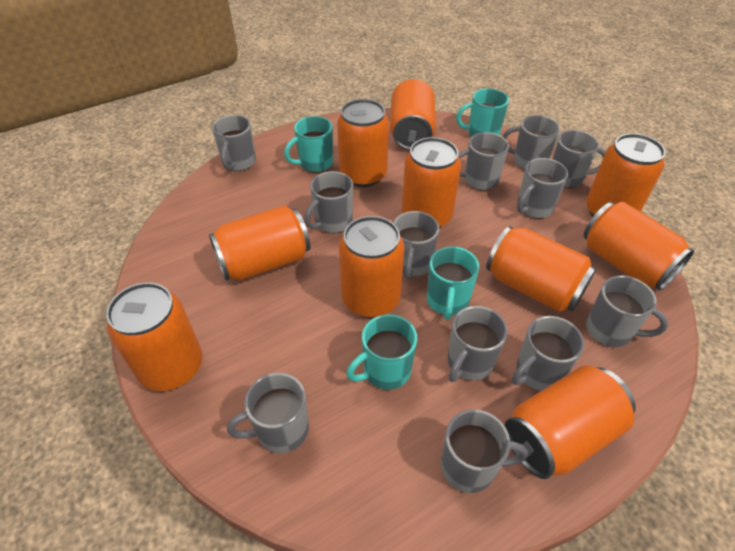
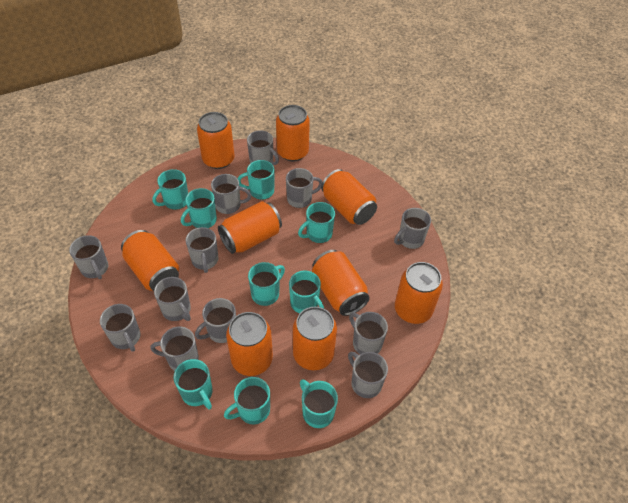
orange can: 10 -> 9
turquoise mug: 4 -> 9

